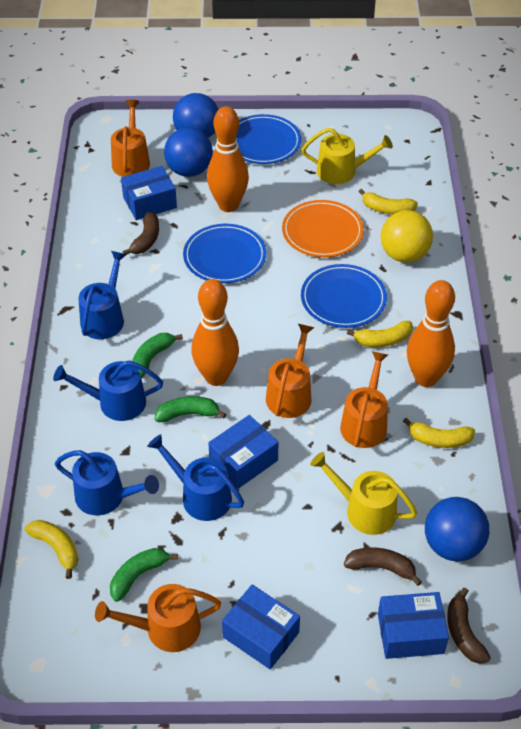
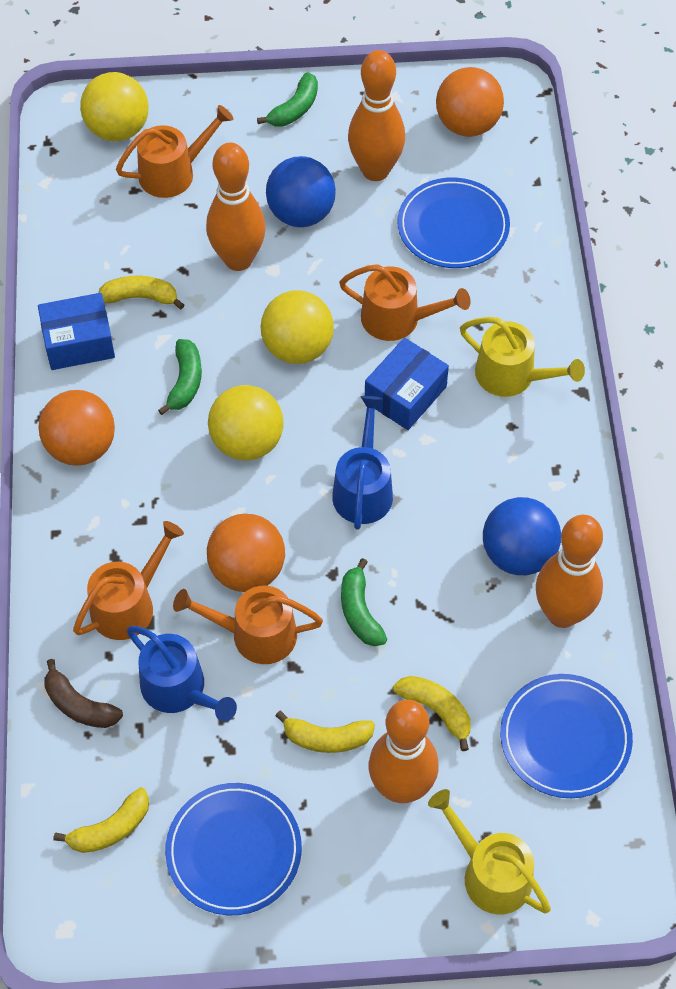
blue ball: 3 -> 2
blue box: 4 -> 2
blue watering can: 4 -> 2
brown banana: 3 -> 1
orange ball: 0 -> 3
orange bowling pin: 3 -> 4
orange plate: 1 -> 0
yellow ball: 1 -> 3

